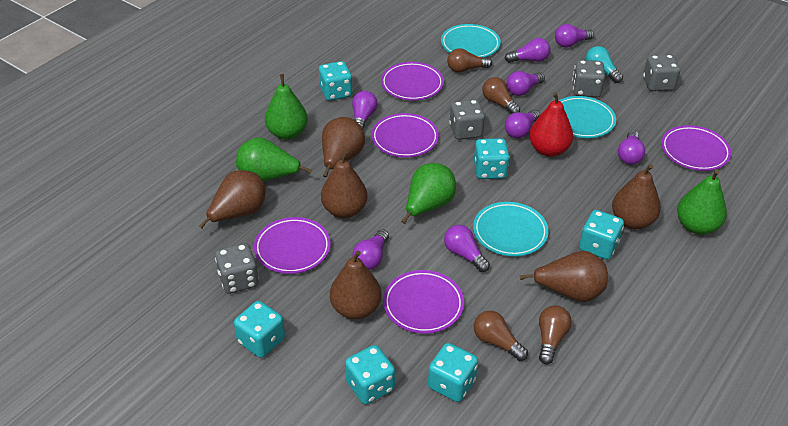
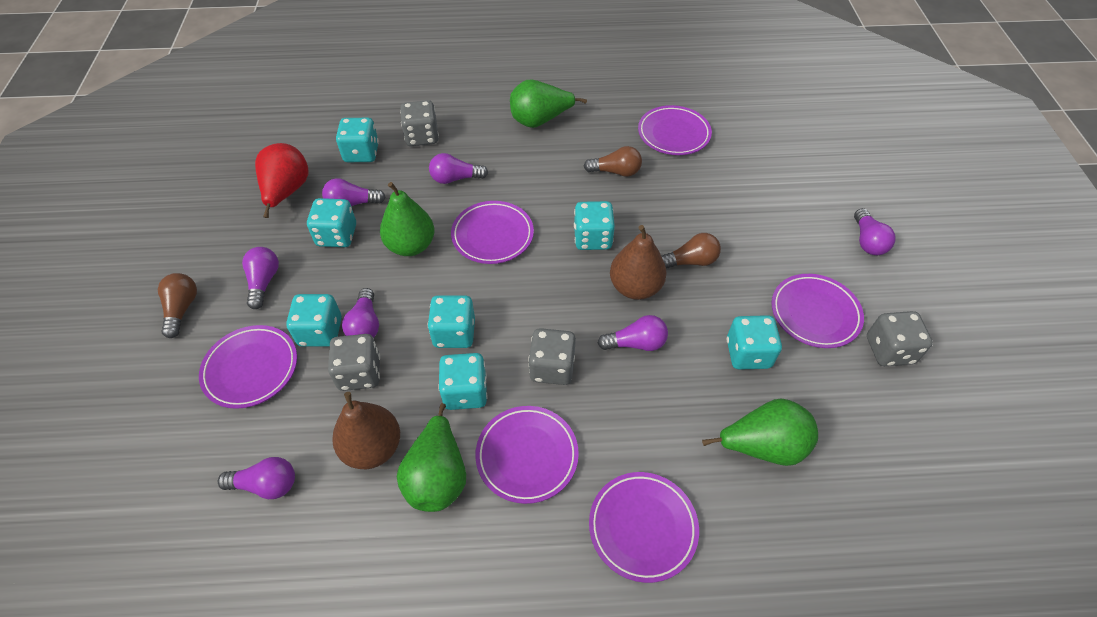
brown light bulb: 4 -> 3
brown pear: 6 -> 2
purple light bulb: 8 -> 7
purple plate: 5 -> 6
turquoise dice: 6 -> 7
turquoise light bulb: 1 -> 0
turquoise plate: 3 -> 0

